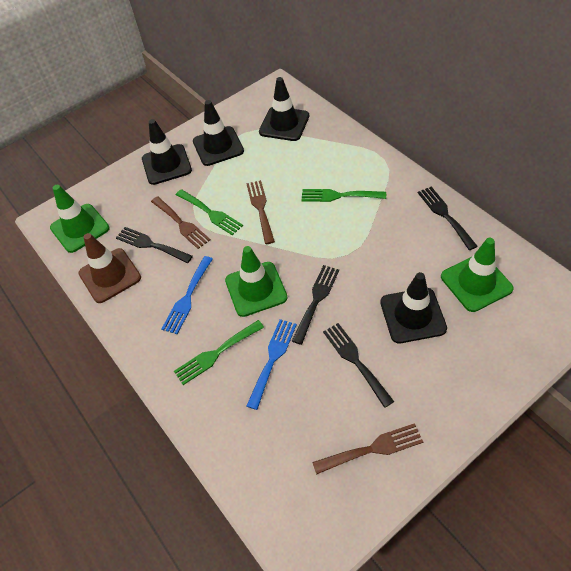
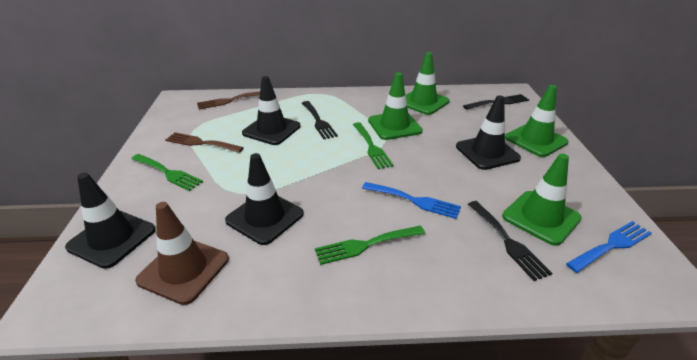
black fork: 4 -> 3
brown fork: 3 -> 2
green traffic cone: 3 -> 4

